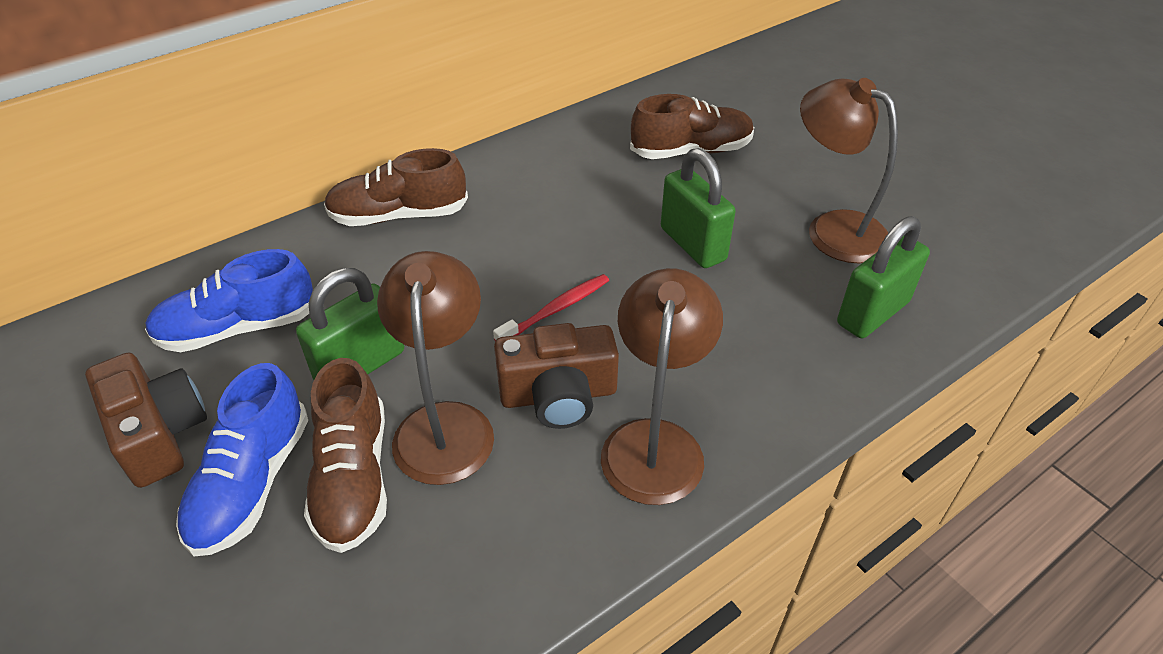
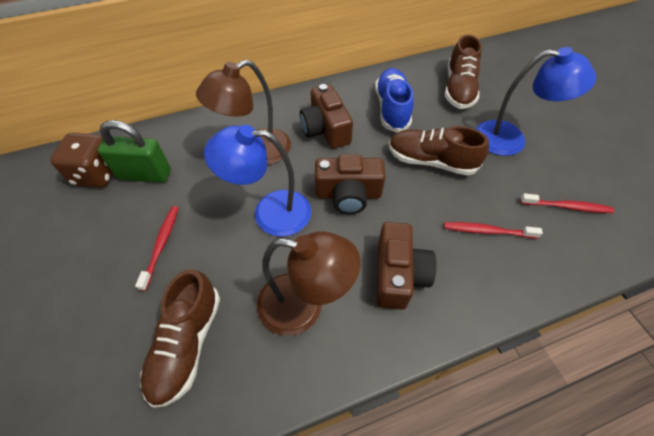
blue lamp: 0 -> 2
blue shoe: 2 -> 1
brown camera: 2 -> 3
brown dice: 0 -> 1
brown lamp: 3 -> 2
green padlock: 3 -> 1
red toothbrush: 1 -> 3

